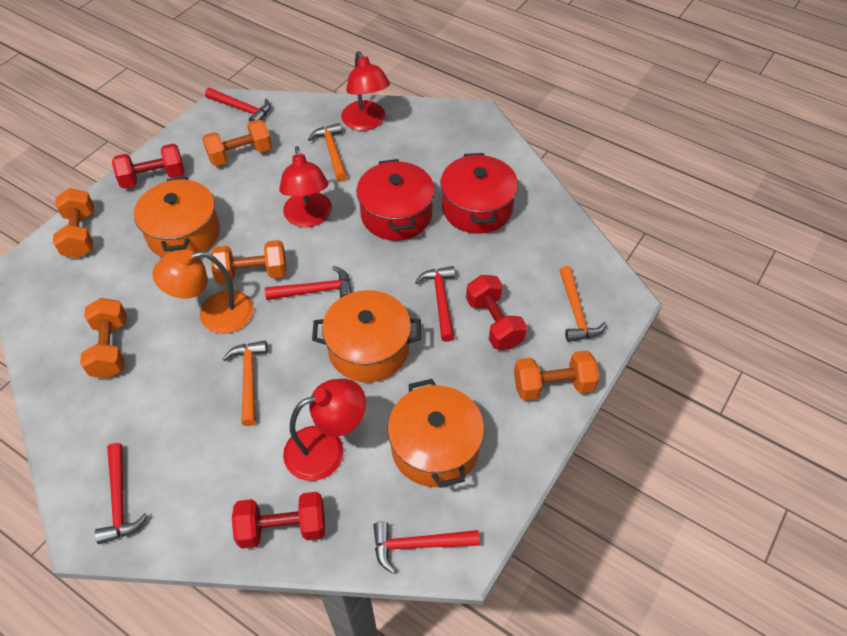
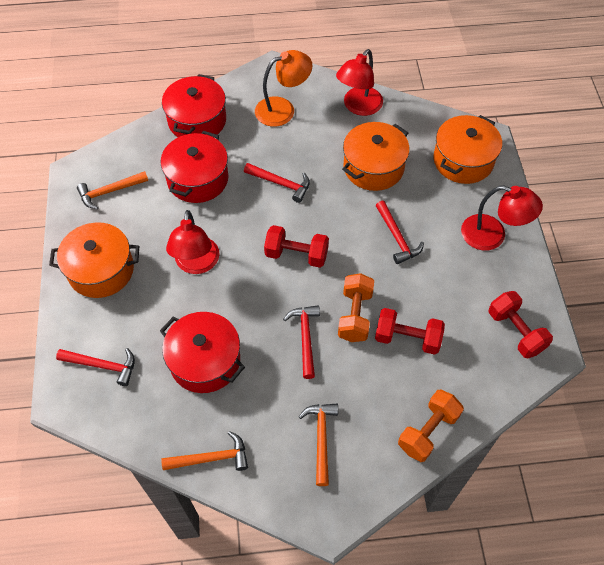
orange dumbbell: 5 -> 2
red hammer: 5 -> 4
red pot: 2 -> 3

